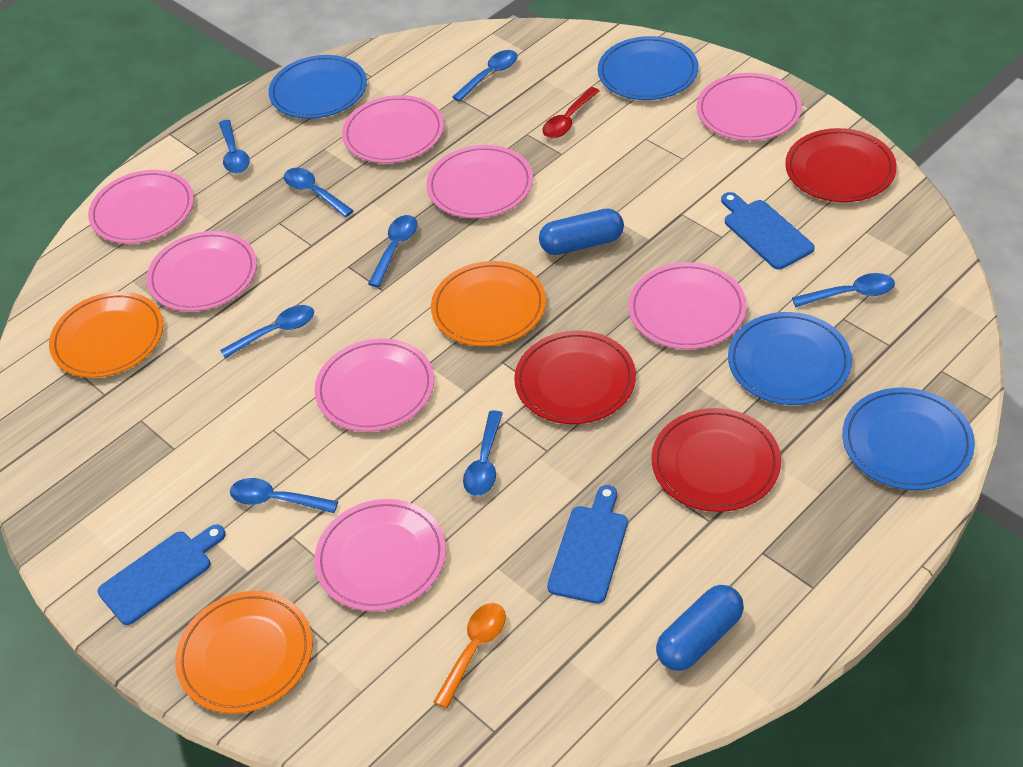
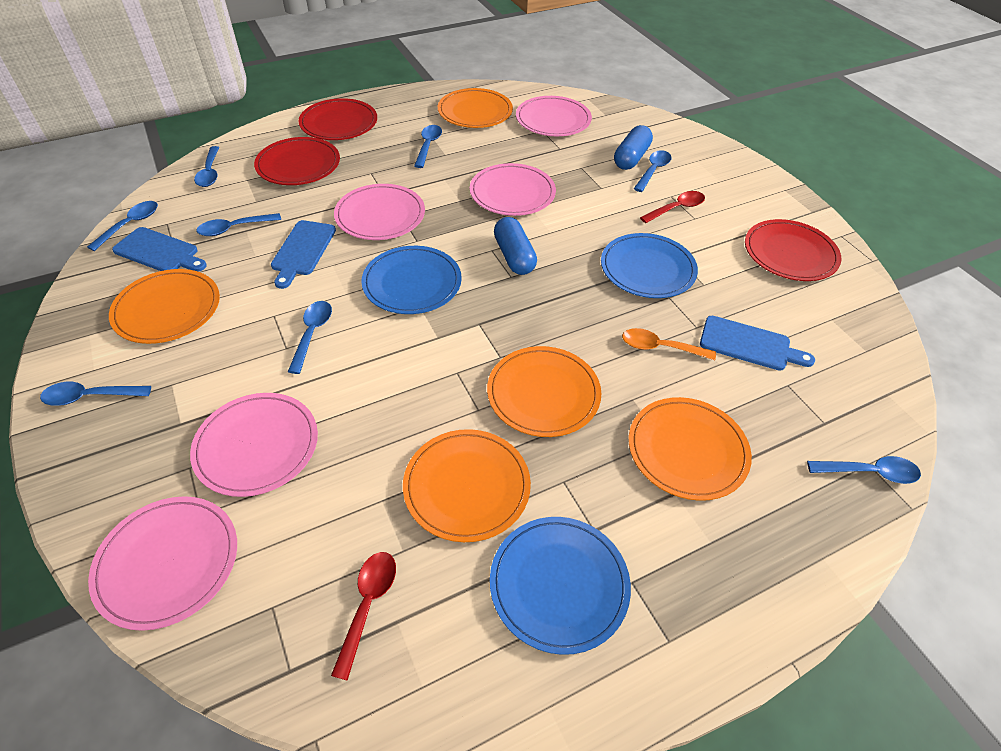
blue plate: 4 -> 3
orange plate: 3 -> 5
pink plate: 8 -> 5
red spoon: 1 -> 2

